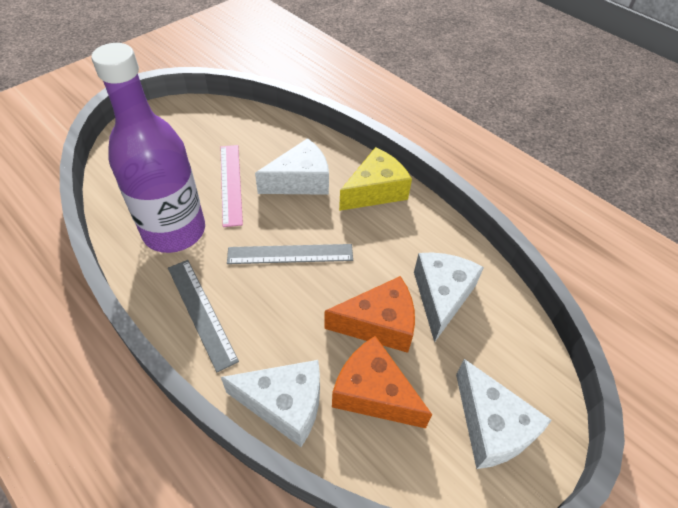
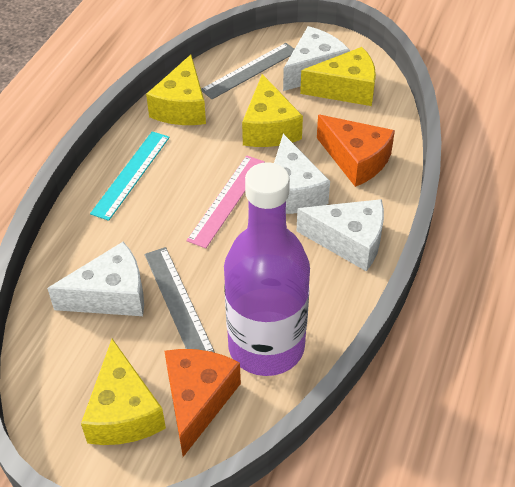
turquoise ruler: 0 -> 1
yellow cheese: 1 -> 4

